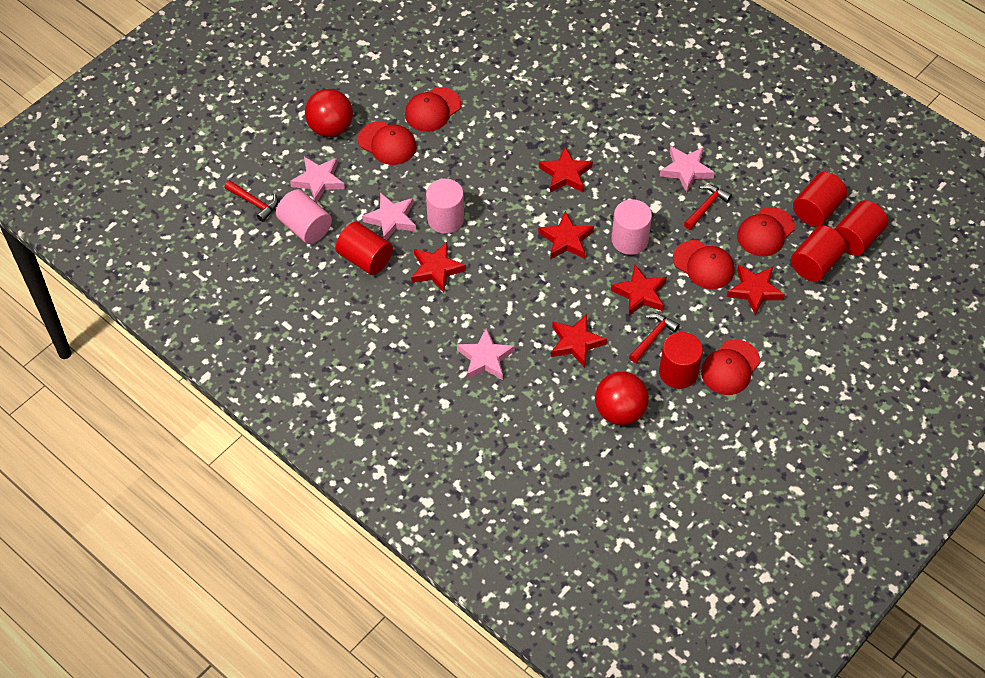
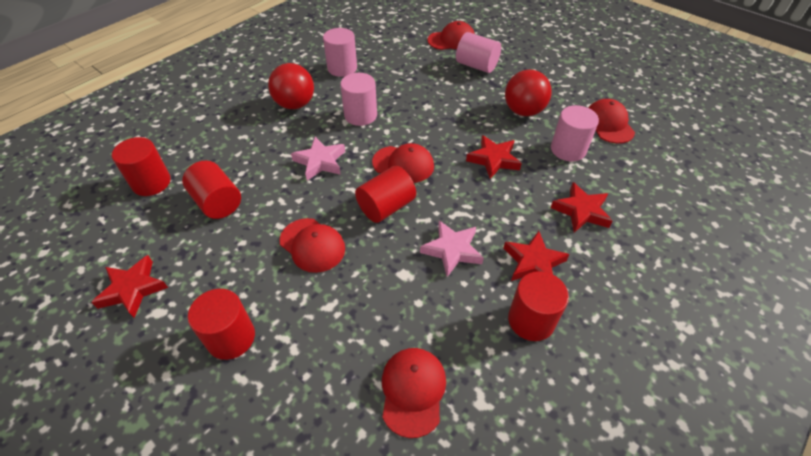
pink cylinder: 3 -> 4
pink star: 4 -> 2
red hammer: 3 -> 0
red star: 6 -> 4

